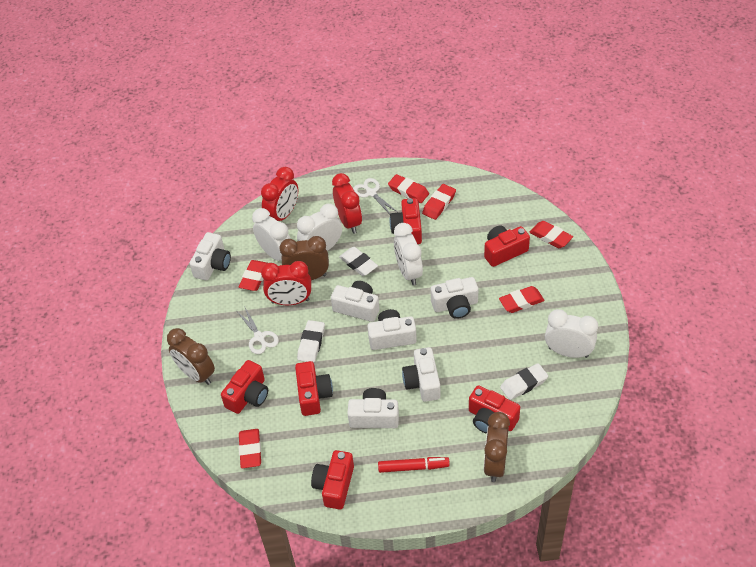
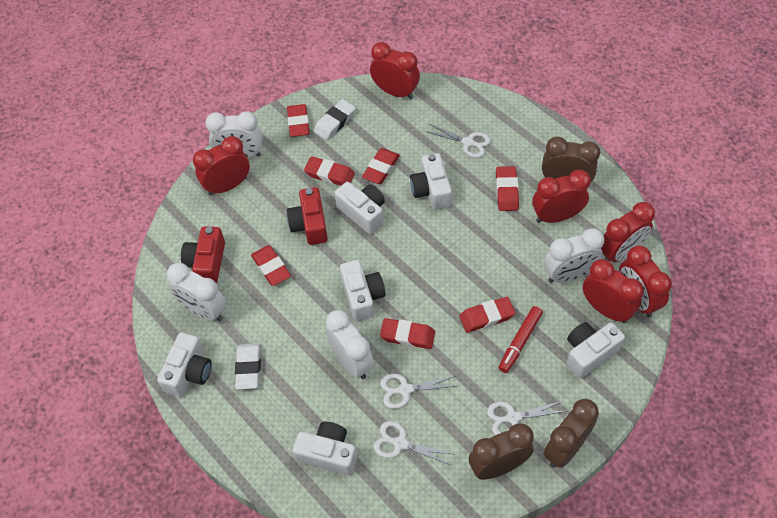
red camera: 6 -> 2
red clock: 3 -> 6
red eraser: 6 -> 7
white eraser: 3 -> 2
white scissors: 2 -> 4

